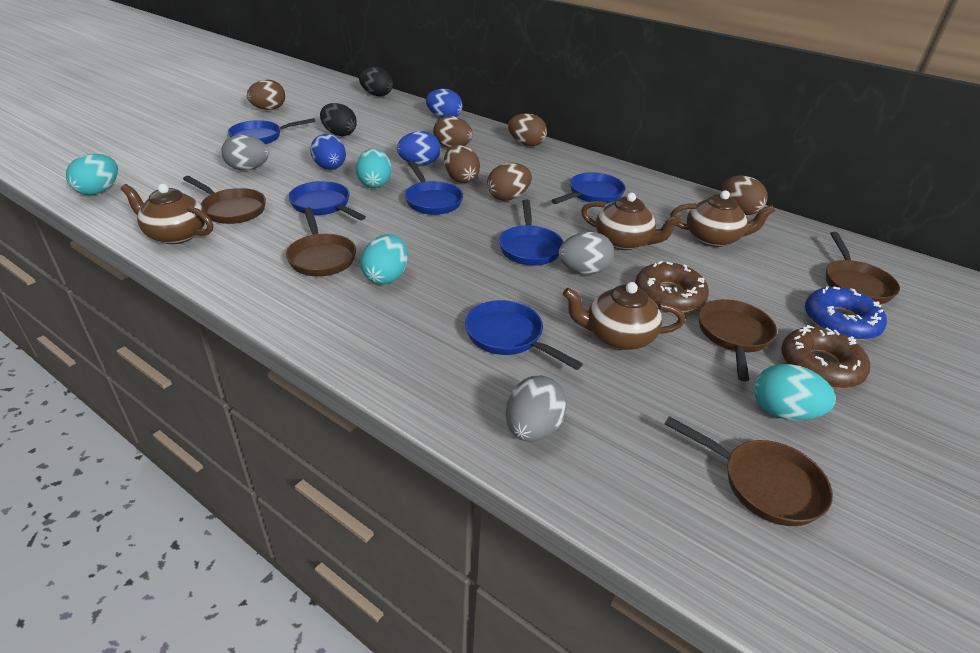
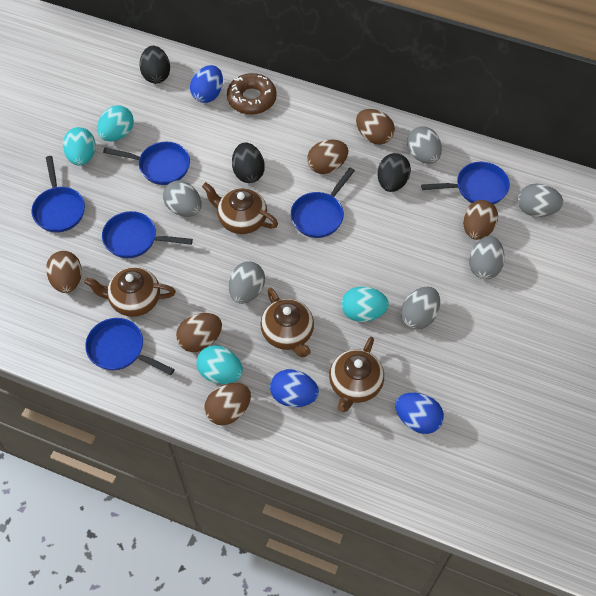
black egg: 2 -> 3
blue donut: 1 -> 0
brown donut: 2 -> 1
brown pan: 5 -> 0
grey egg: 3 -> 6

